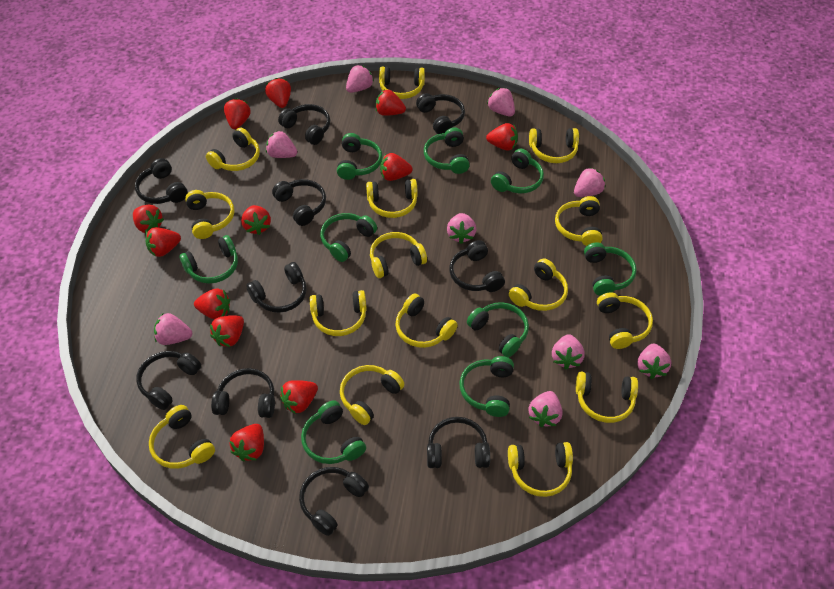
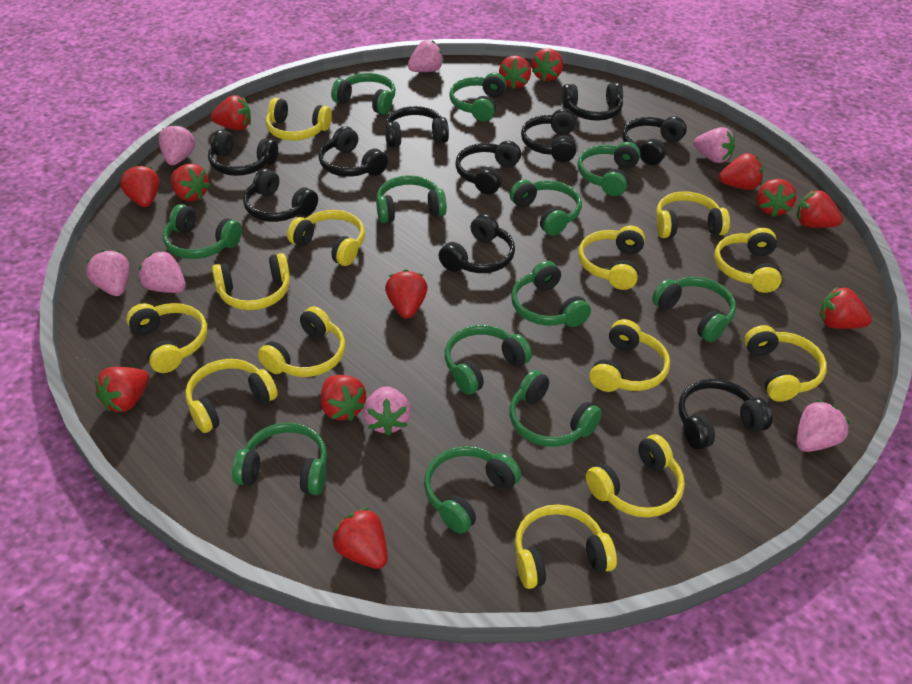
green headphones: 9 -> 12
pink strawberry: 9 -> 7
red strawberry: 12 -> 13
yellow headphones: 15 -> 13

